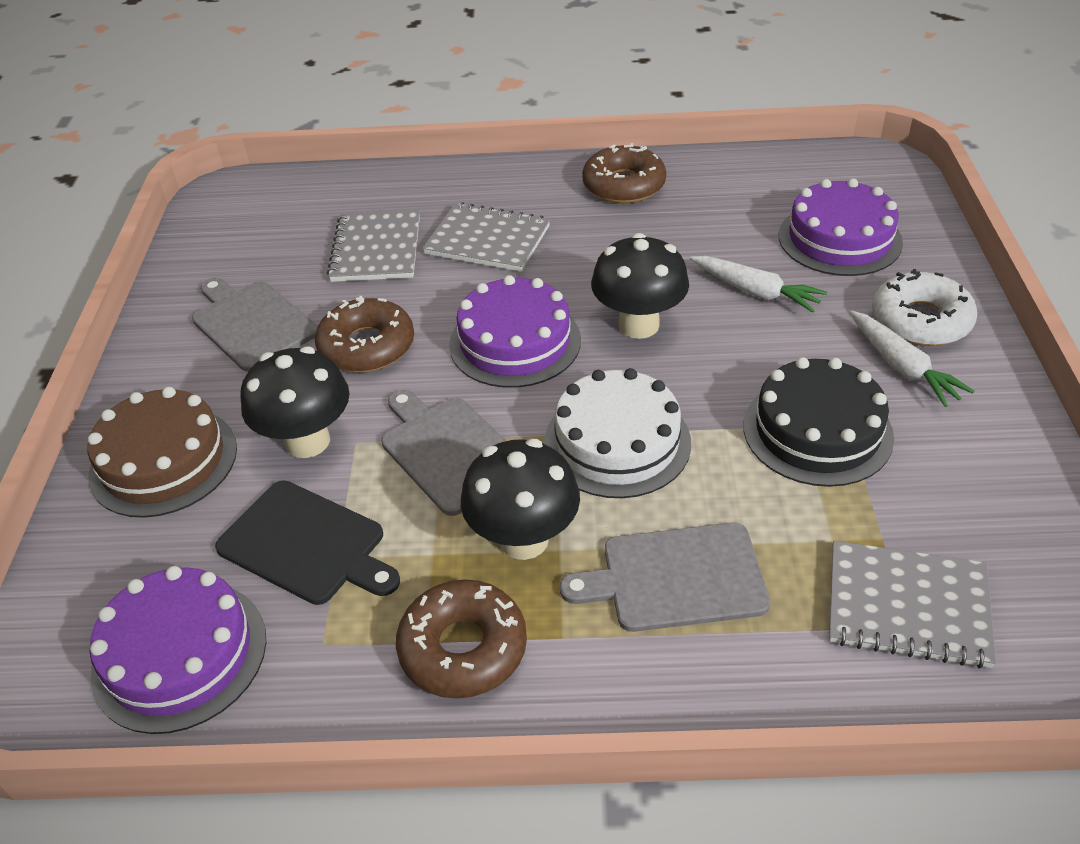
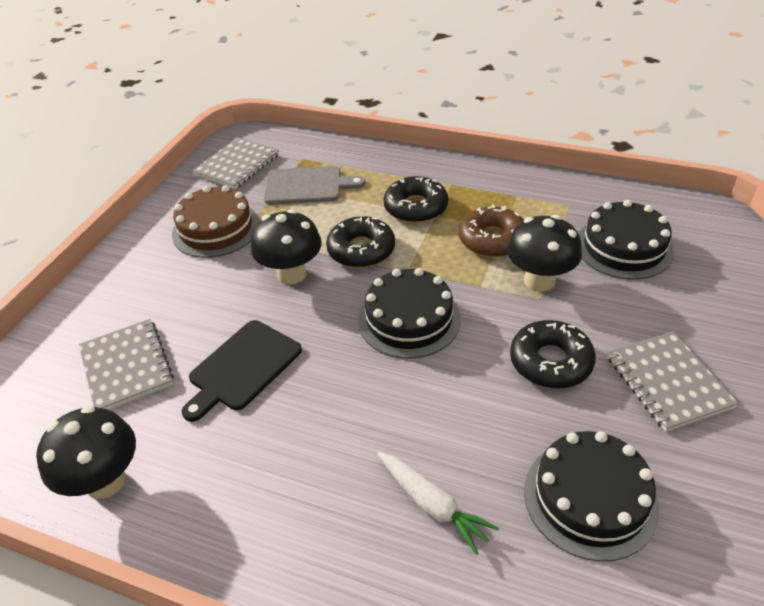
black cake: 1 -> 3
black donut: 0 -> 3
brown donut: 3 -> 1
grey cutting board: 3 -> 1
purple cake: 3 -> 0
white cake: 1 -> 0
white carrot: 2 -> 1
white donut: 1 -> 0

